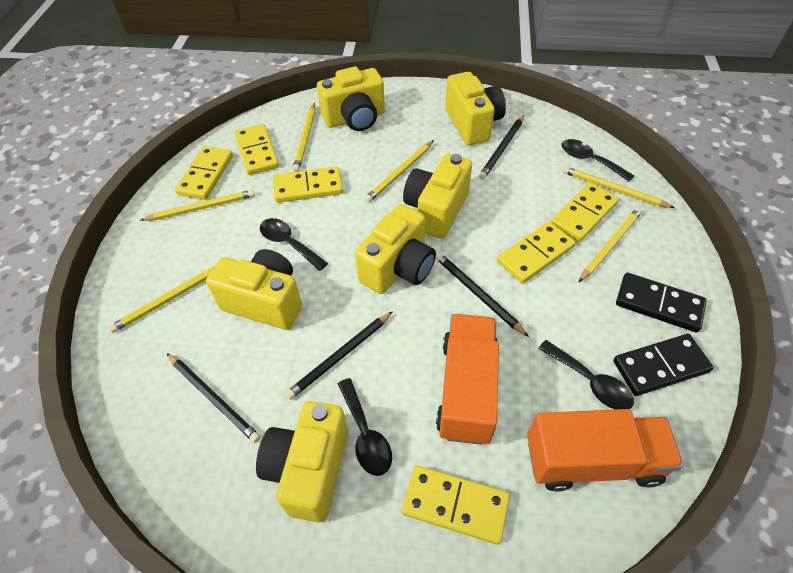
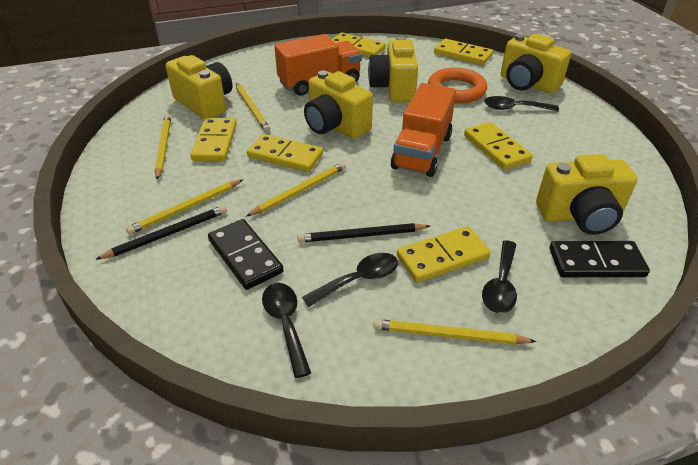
black pencil: 4 -> 2
orange ring: 0 -> 1
yellow camera: 6 -> 5
yellow pencil: 6 -> 5

